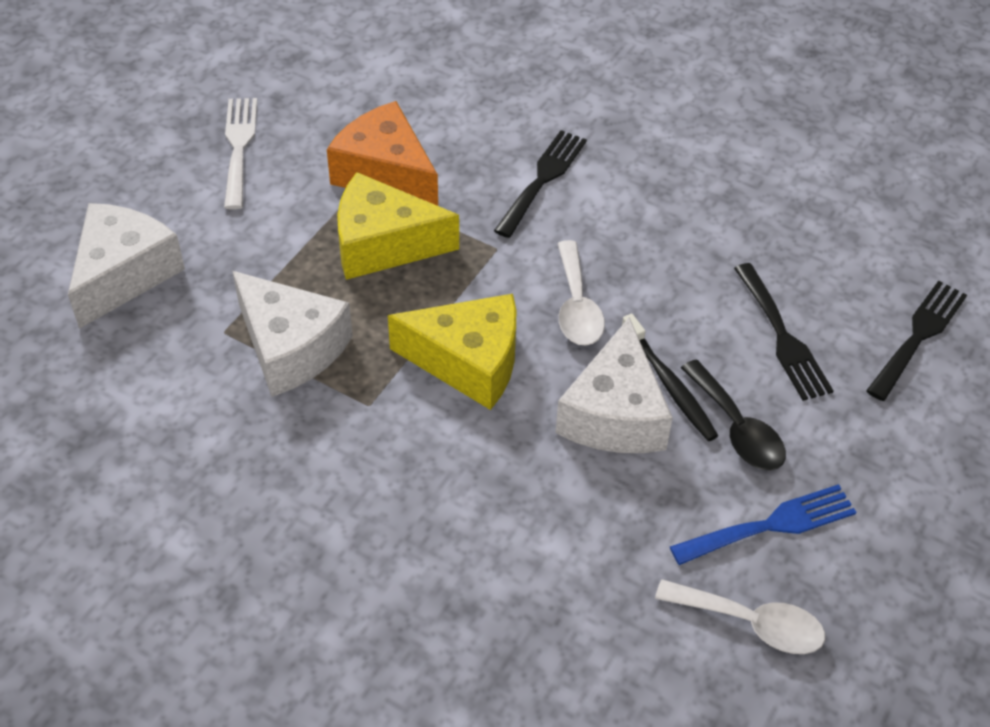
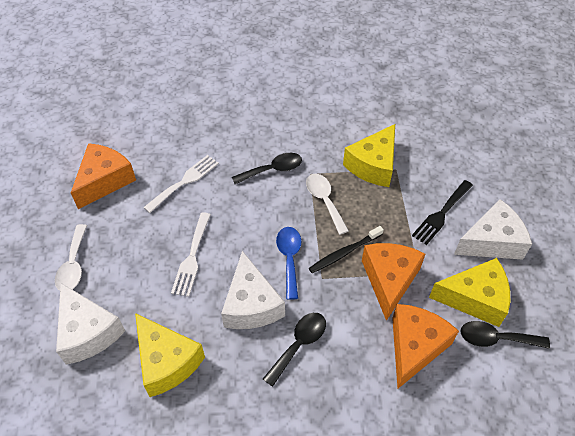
black fork: 3 -> 1
black spoon: 1 -> 3
blue fork: 1 -> 0
blue spoon: 0 -> 1
orange cheese: 1 -> 3
white fork: 1 -> 2
yellow cheese: 2 -> 3

